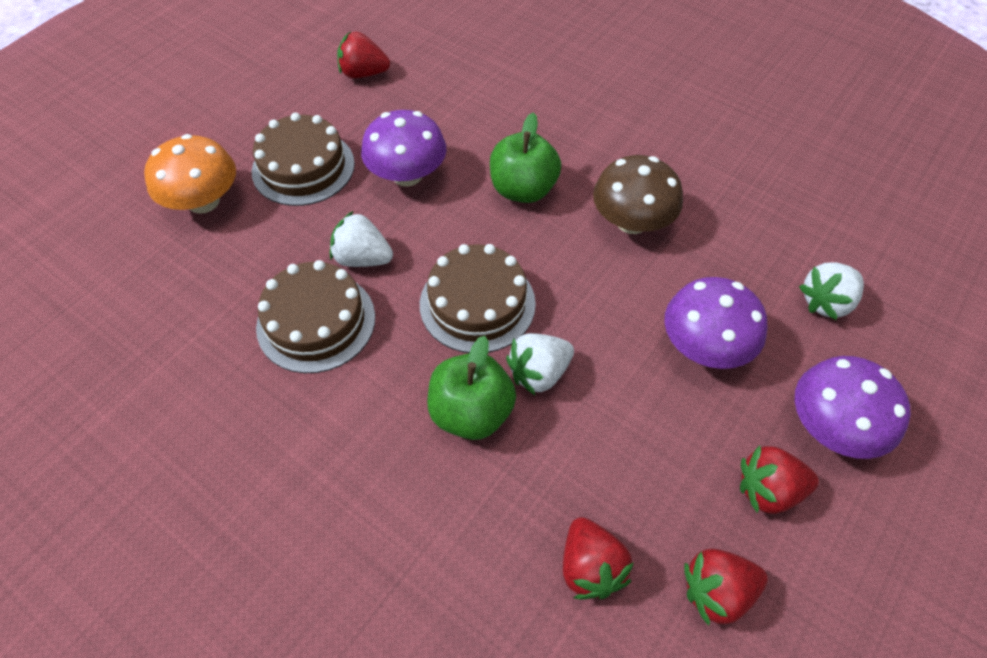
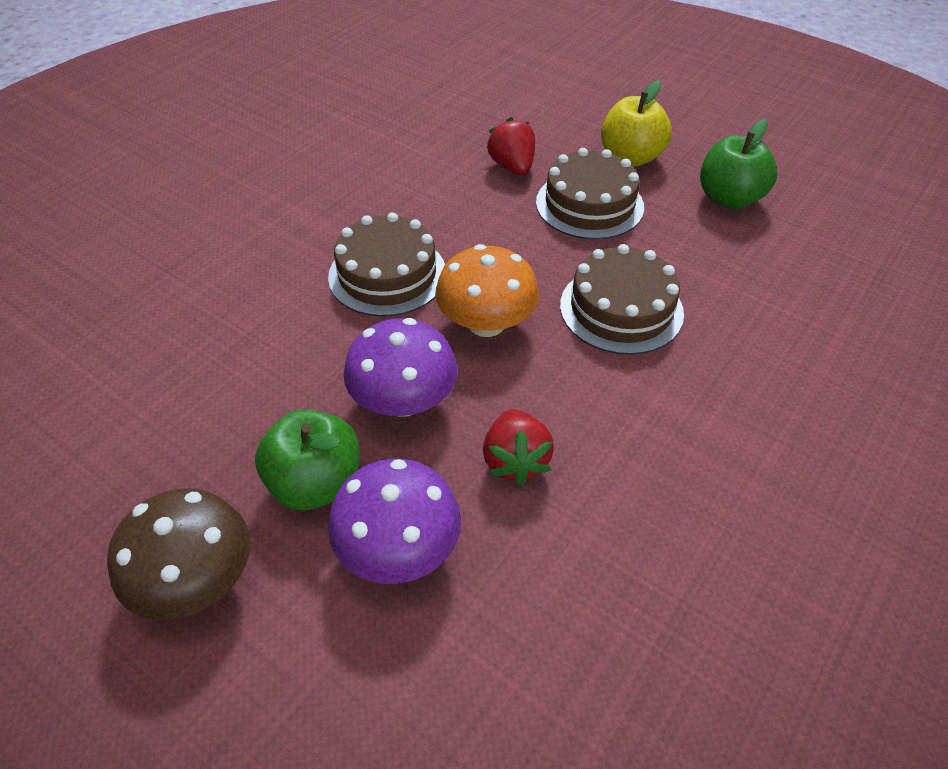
purple mushroom: 3 -> 2
red strawberry: 4 -> 2
white strawberry: 3 -> 0
yellow apple: 0 -> 1

